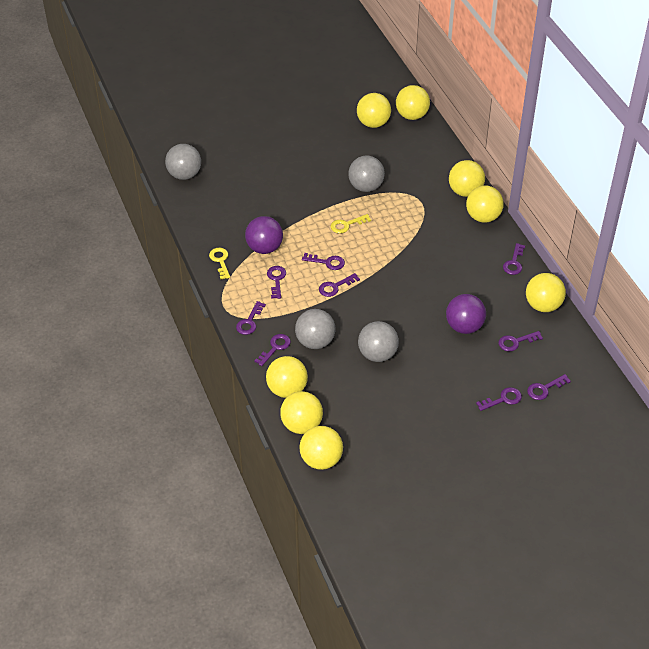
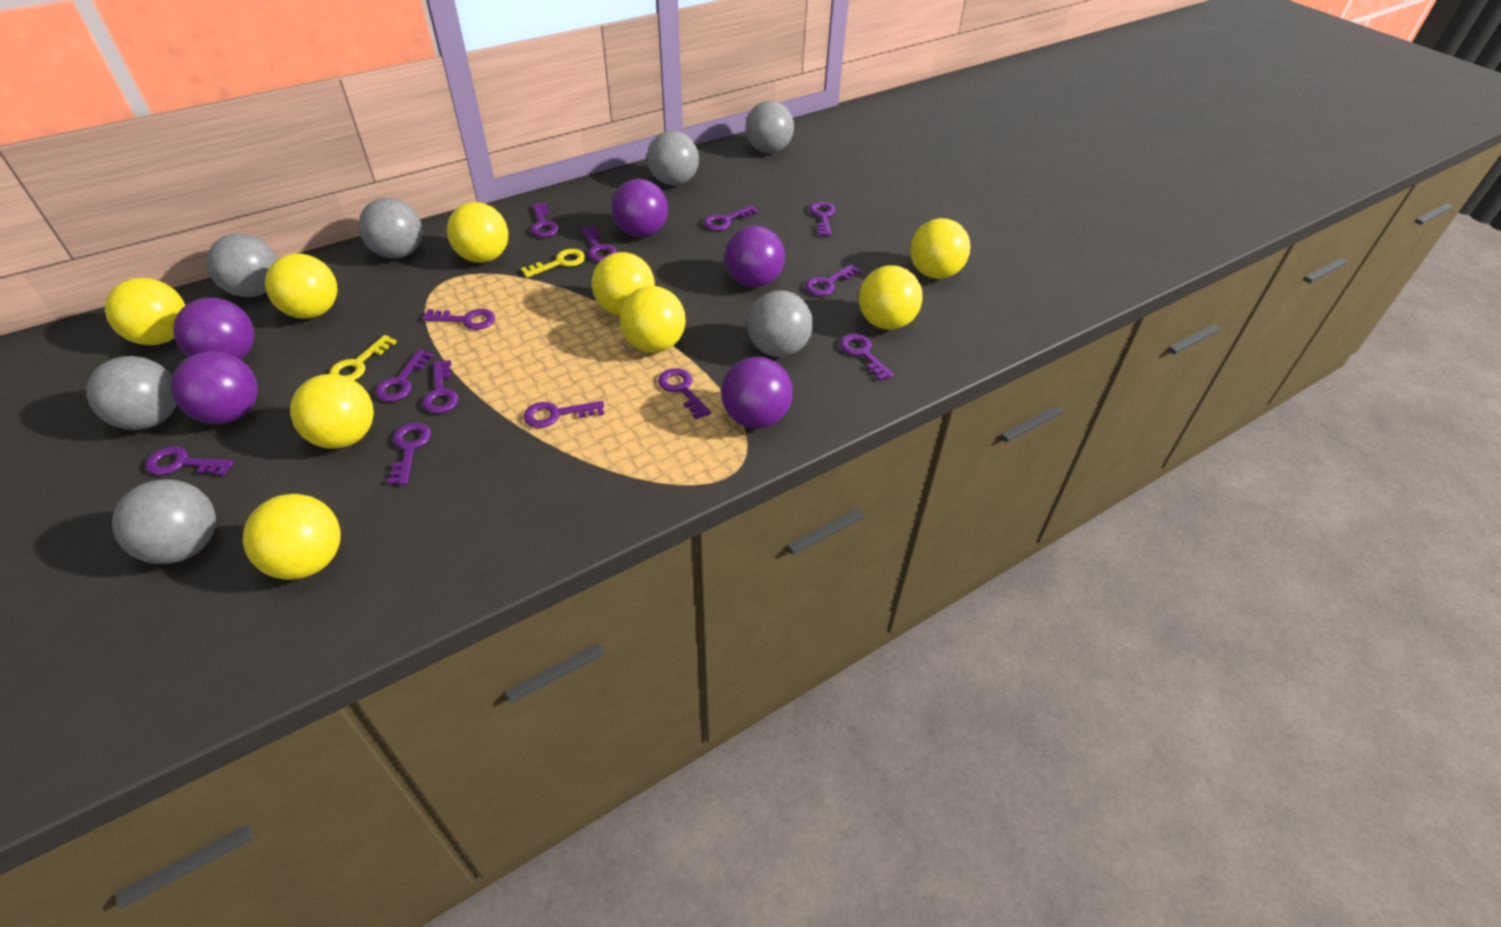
grey ball: 4 -> 7
purple ball: 2 -> 5
purple key: 9 -> 13
yellow ball: 8 -> 9

